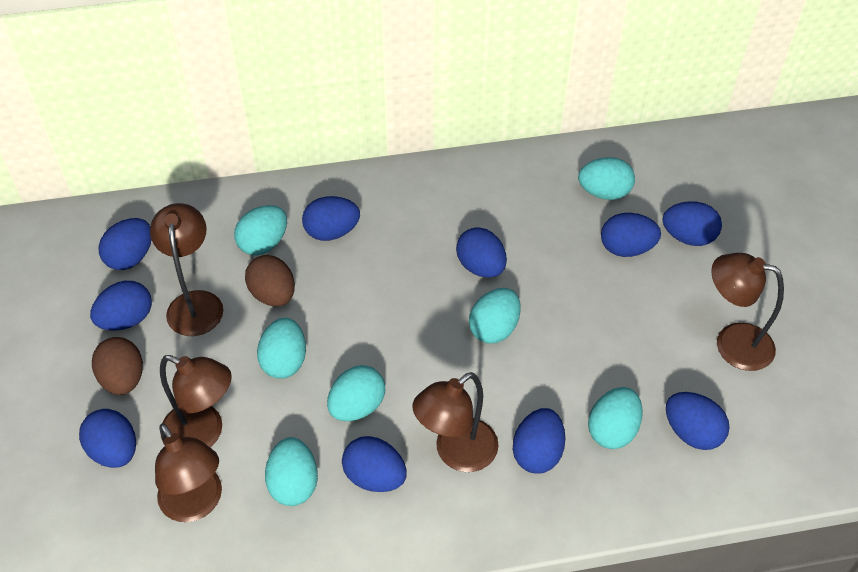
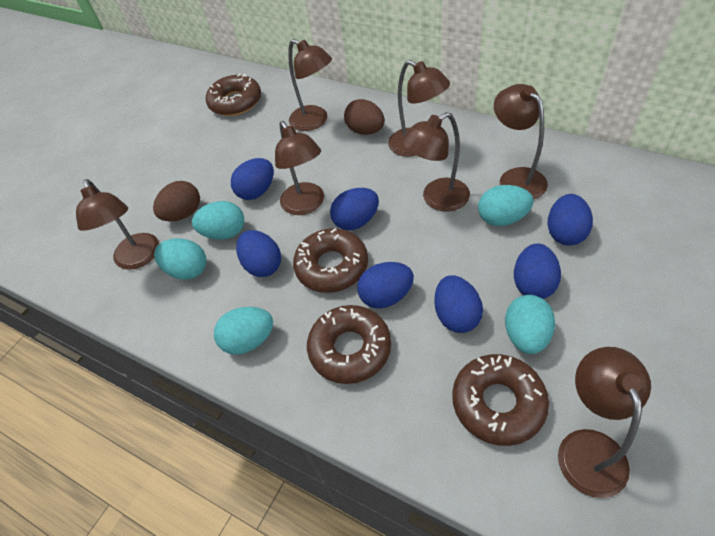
blue egg: 10 -> 7
brown donut: 0 -> 4
brown lamp: 5 -> 7
turquoise egg: 7 -> 5

